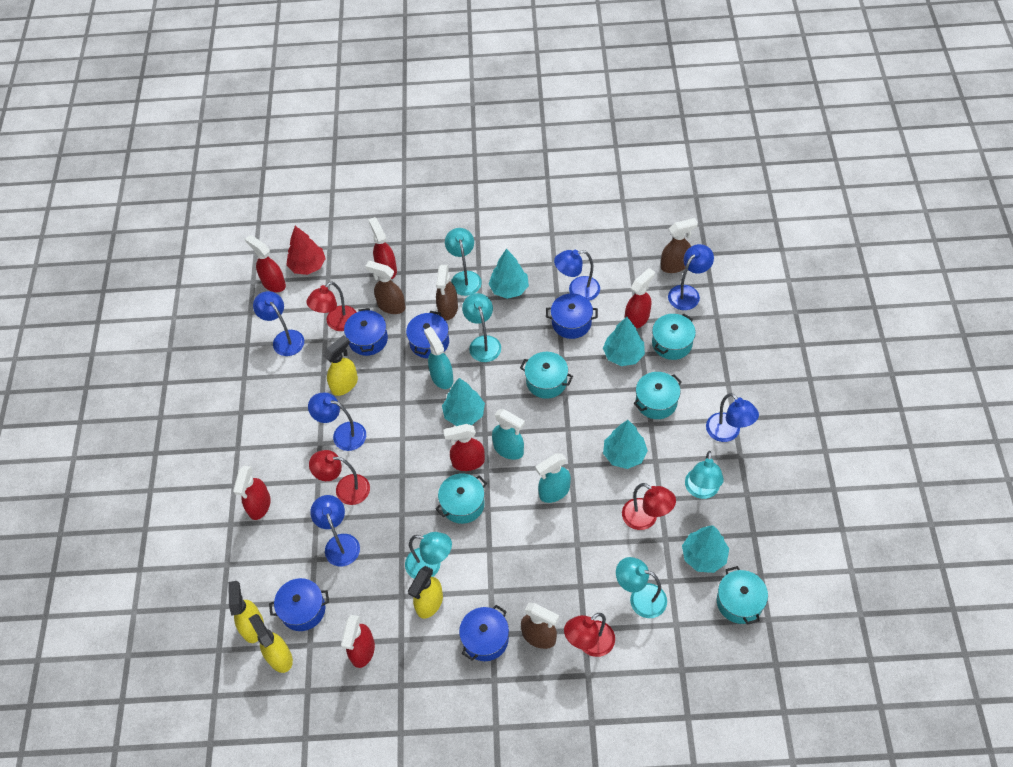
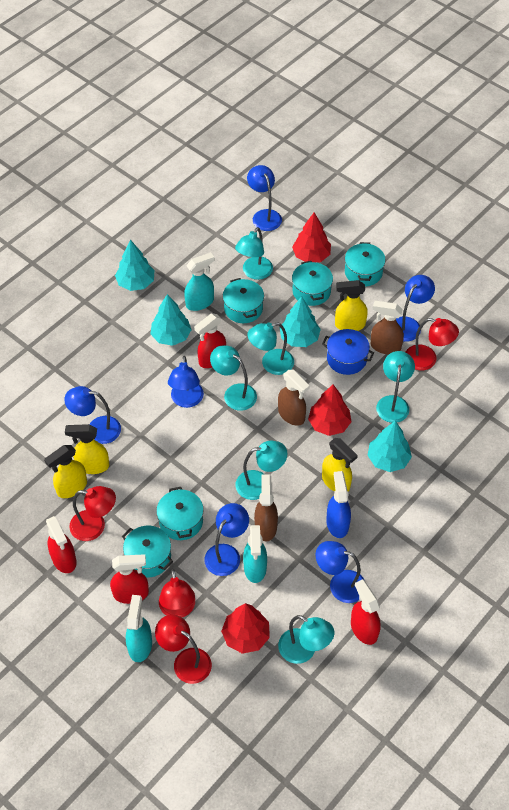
blue pot: 5 -> 1
blue spray bottle: 0 -> 1
brown spray bottle: 4 -> 3
red spray bottle: 6 -> 4
red tree: 1 -> 3
turquoise lamp: 5 -> 6
turquoise tree: 5 -> 4

